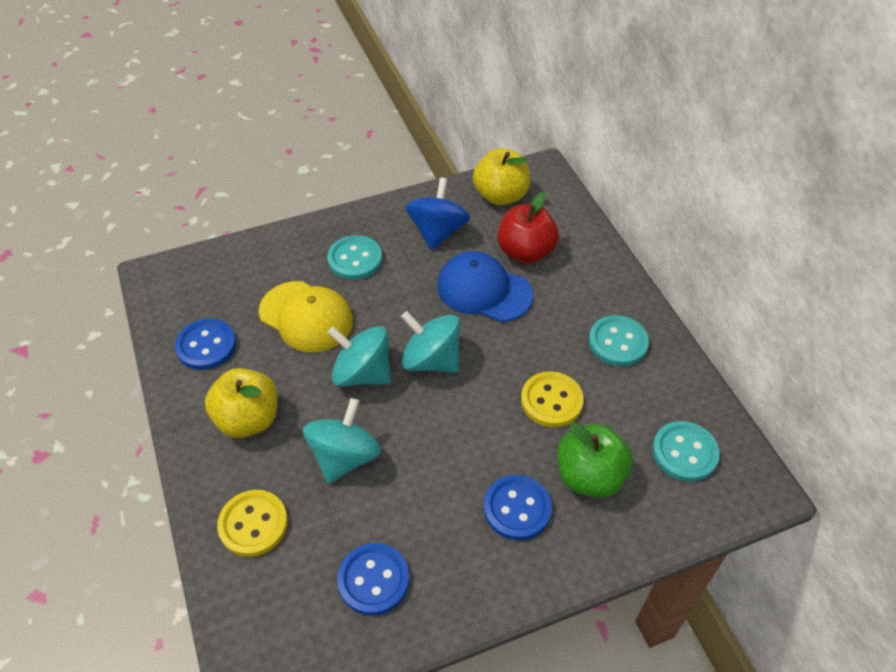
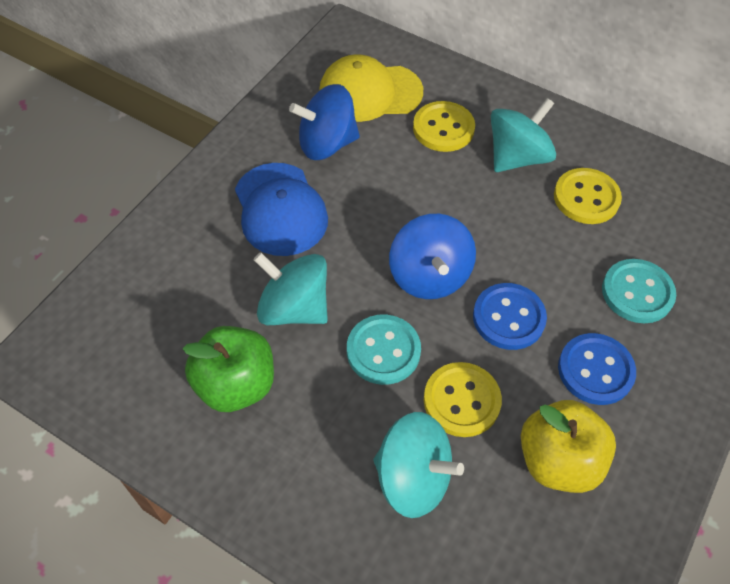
blue button: 3 -> 2
blue spinning top: 1 -> 2
red apple: 1 -> 0
turquoise button: 3 -> 2
yellow apple: 2 -> 1
yellow button: 2 -> 3

